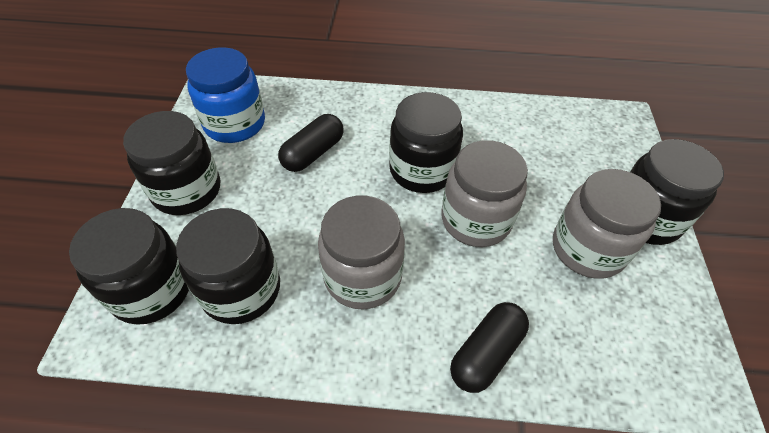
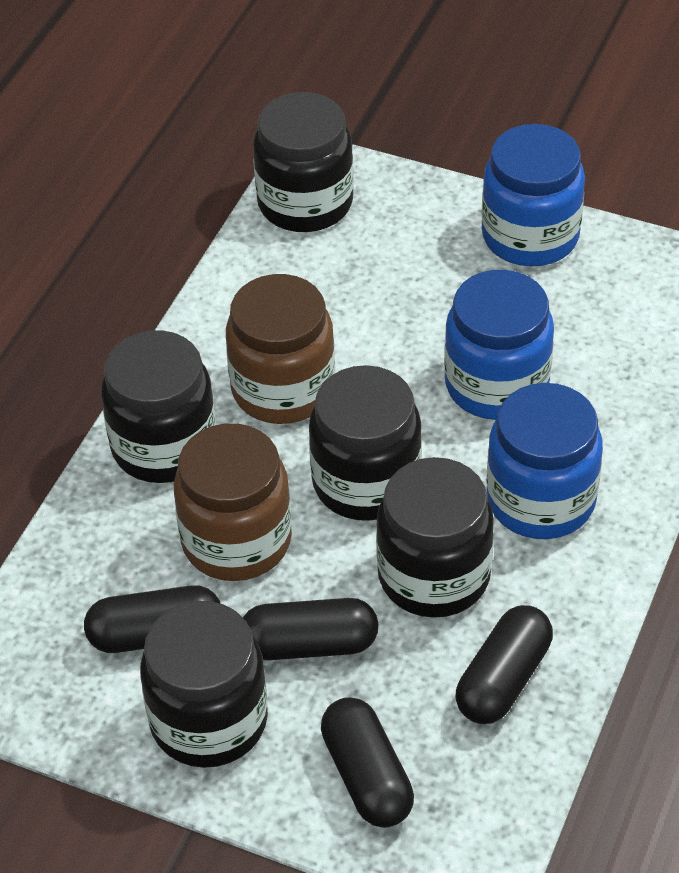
black capsule: 2 -> 4
blue jar: 1 -> 3
brown jar: 0 -> 2
grey jar: 3 -> 0

